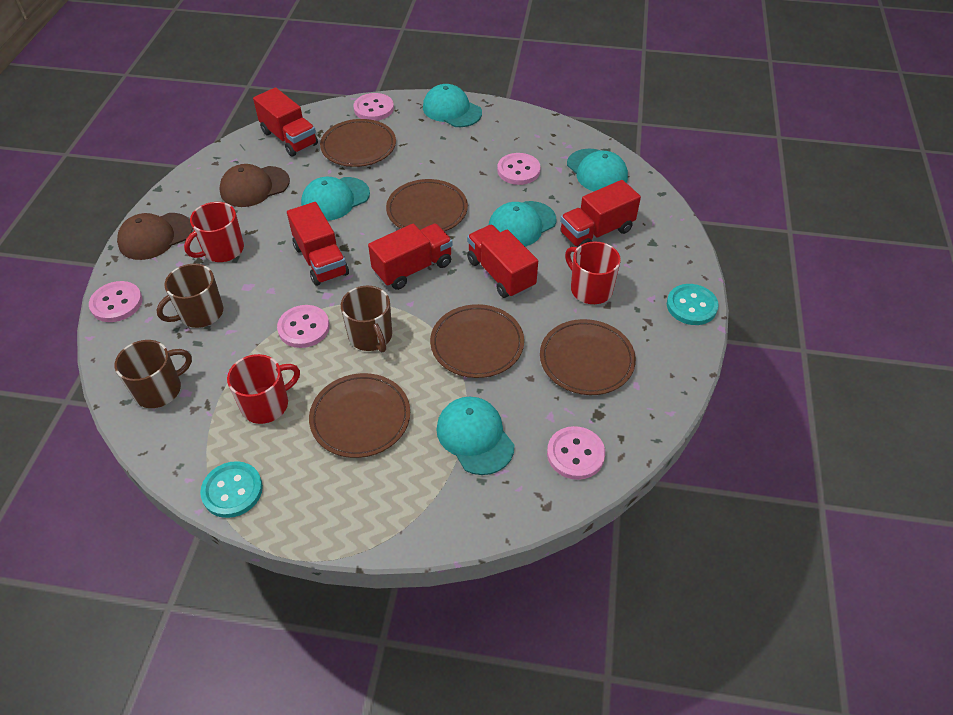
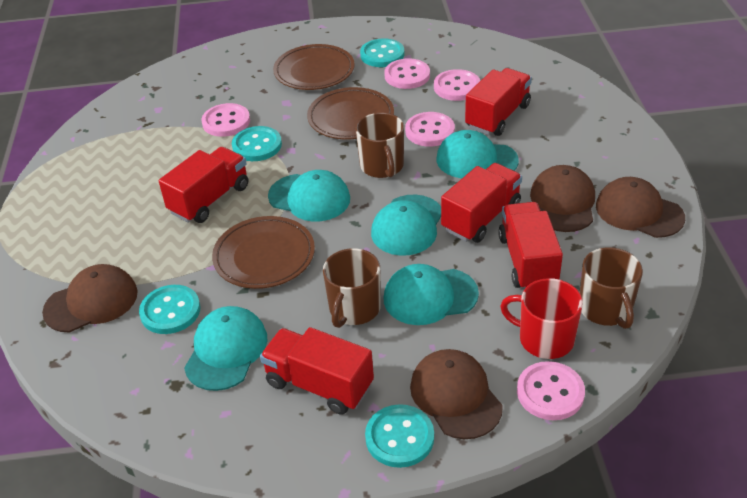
brown cap: 2 -> 4
brown plate: 5 -> 3
red mug: 3 -> 1
turquoise button: 2 -> 4

